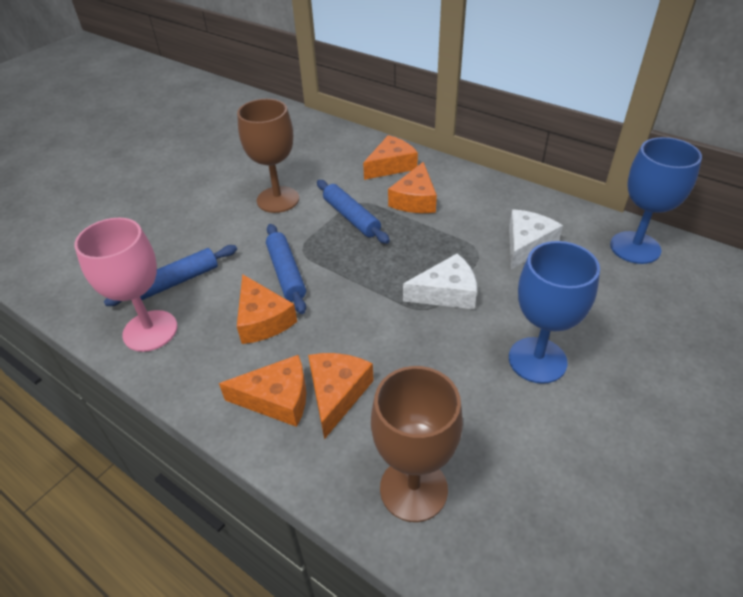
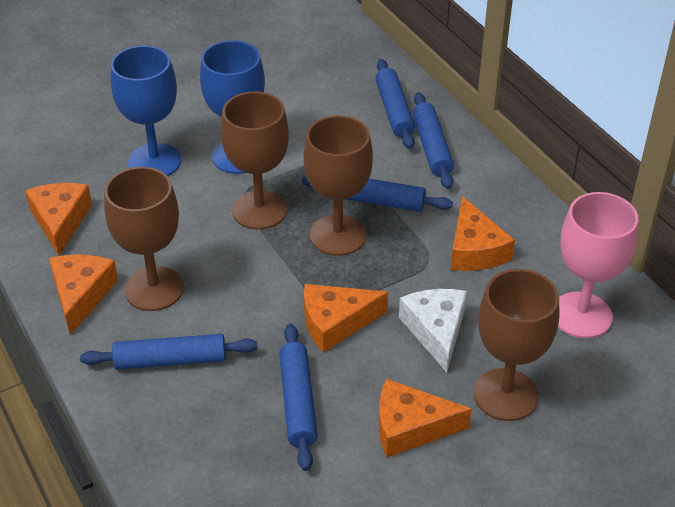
blue rolling pin: 3 -> 5
brown goblet: 2 -> 4
white cheese: 2 -> 1

